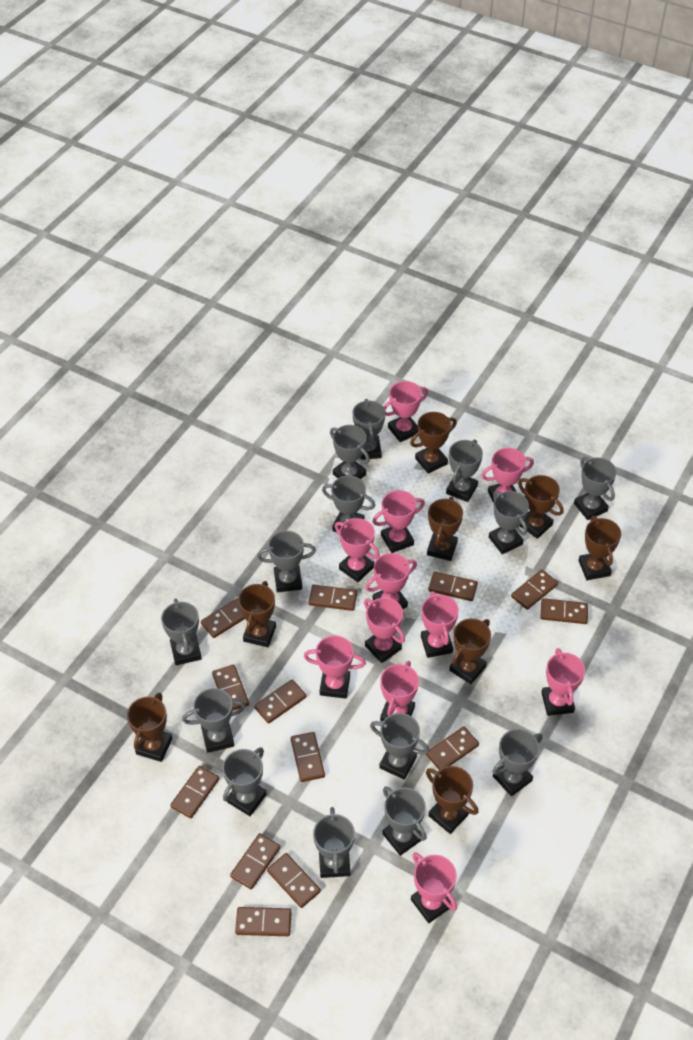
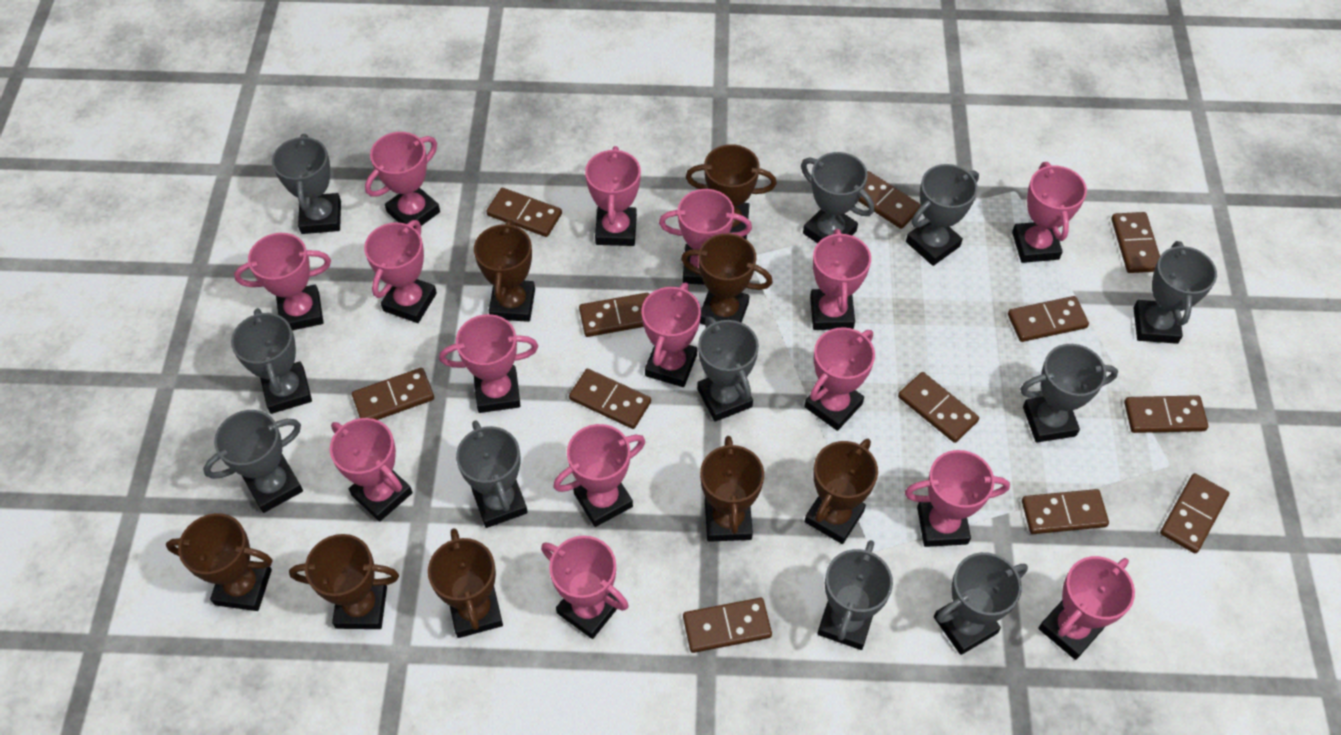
brown domino: 13 -> 12
grey trophy: 14 -> 11
pink trophy: 11 -> 15

